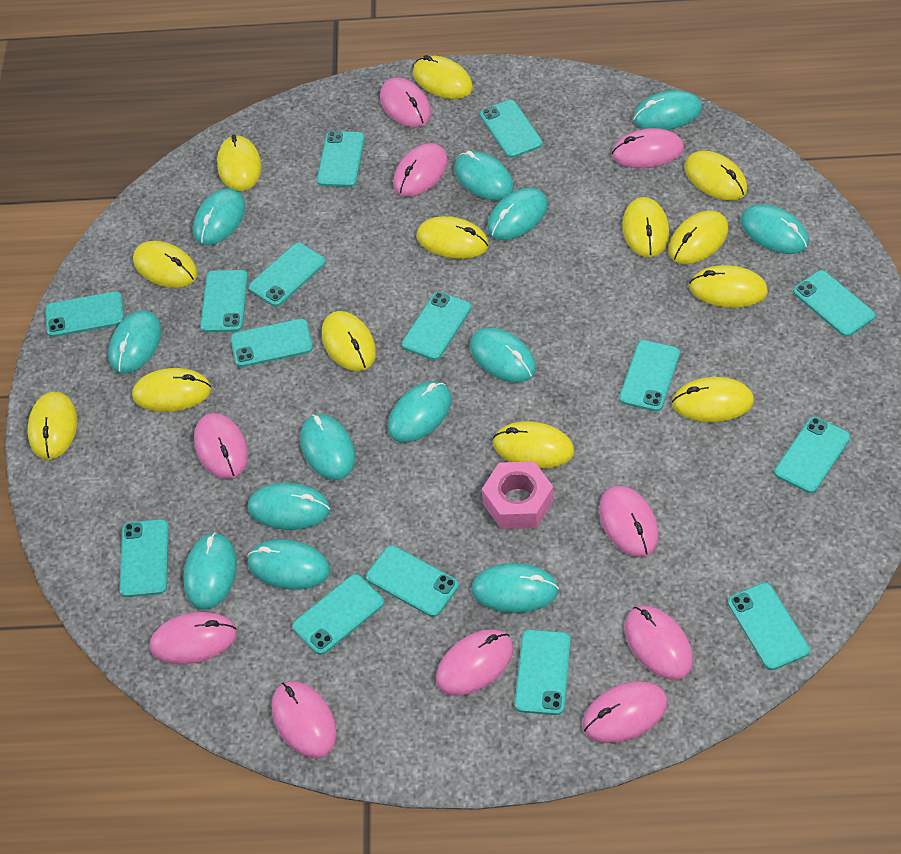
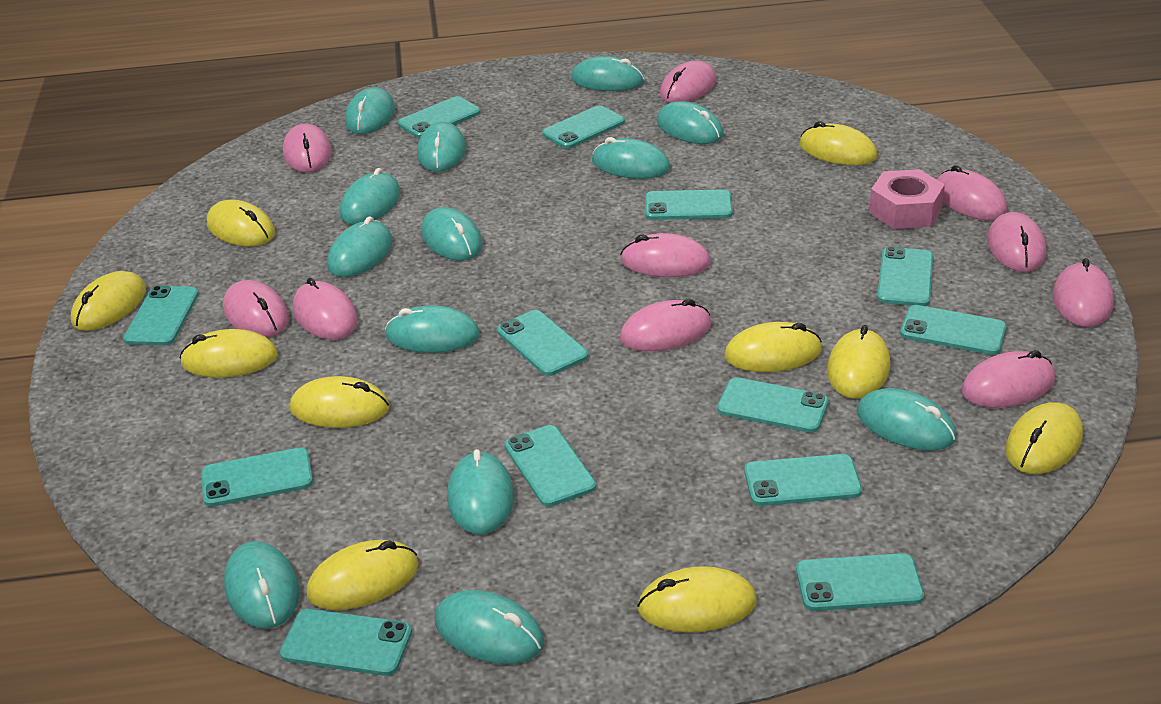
turquoise phone: 15 -> 13
yellow mouse: 13 -> 10

